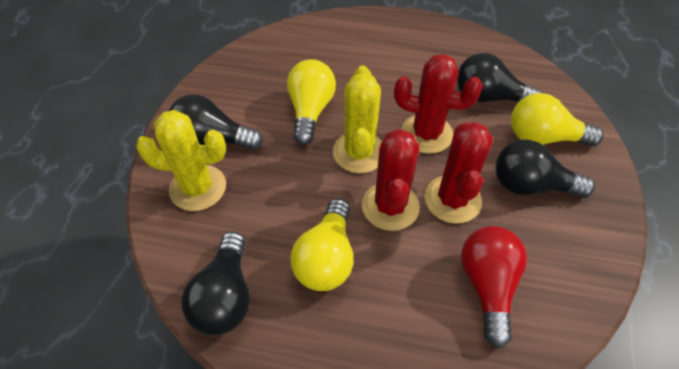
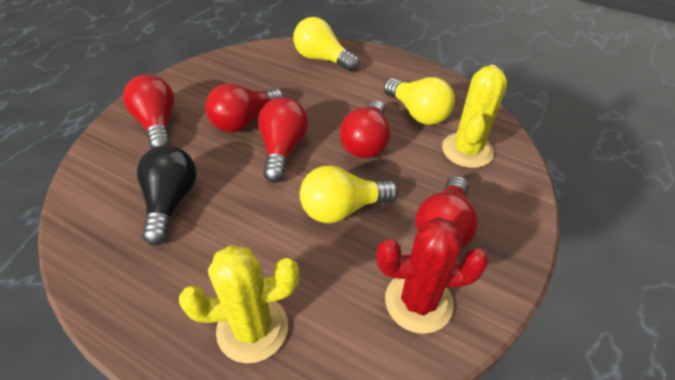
black light bulb: 4 -> 1
red cactus: 3 -> 1
red light bulb: 1 -> 5

